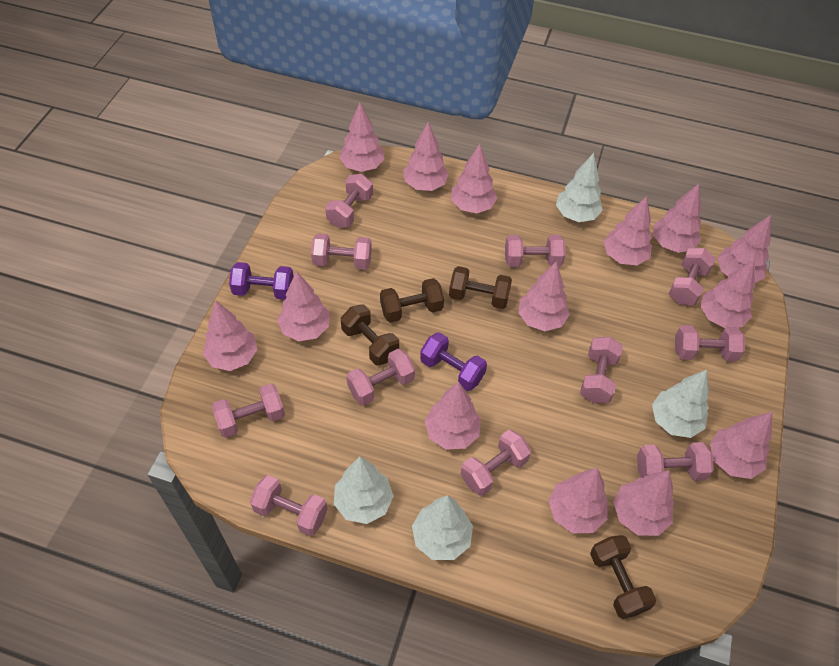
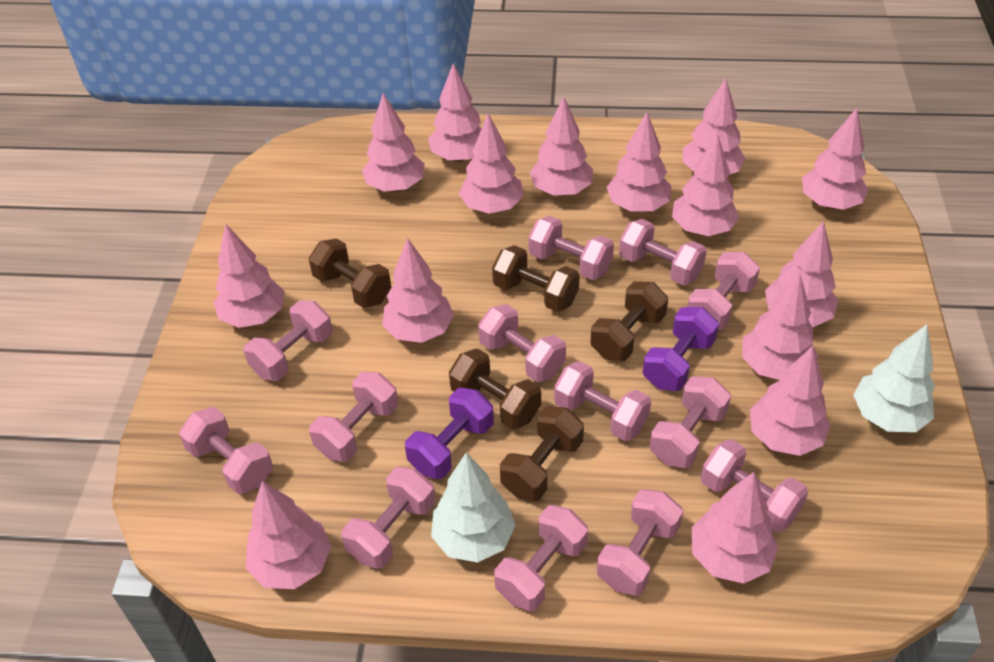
brown dumbbell: 4 -> 5
pink dumbbell: 11 -> 13
pink tree: 14 -> 15
white tree: 4 -> 2

